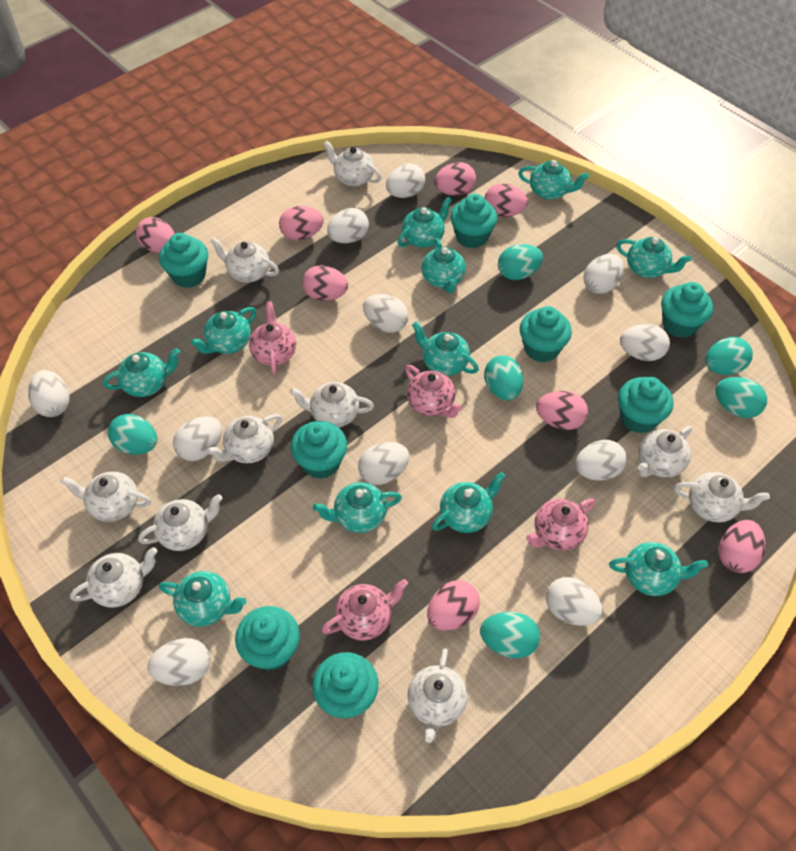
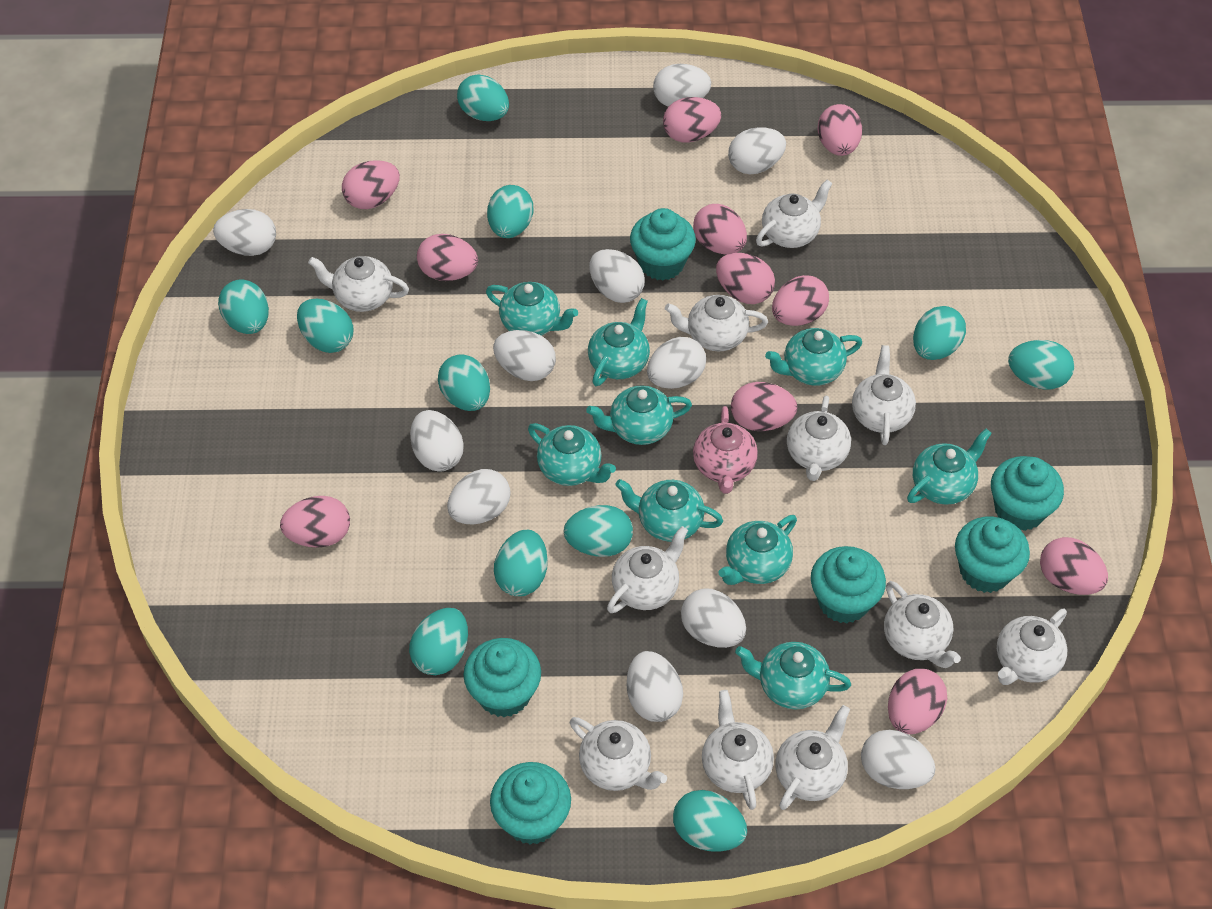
pink egg: 8 -> 11
pink teapot: 4 -> 1
turquoise cupcake: 8 -> 6
turquoise egg: 6 -> 11
turquoise teapot: 11 -> 9
white teapot: 10 -> 11

